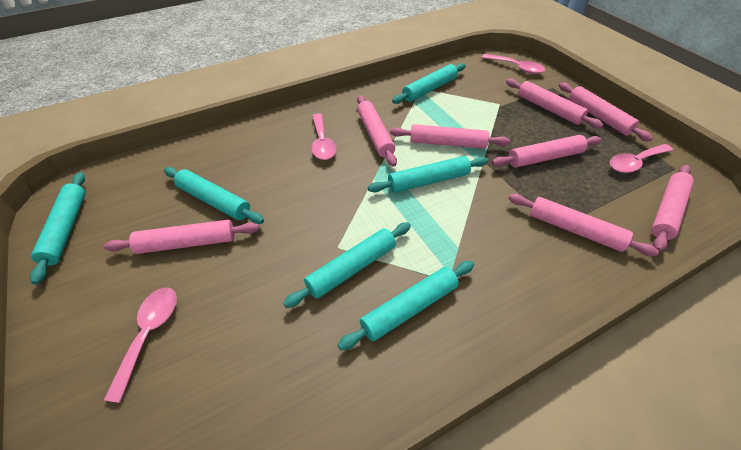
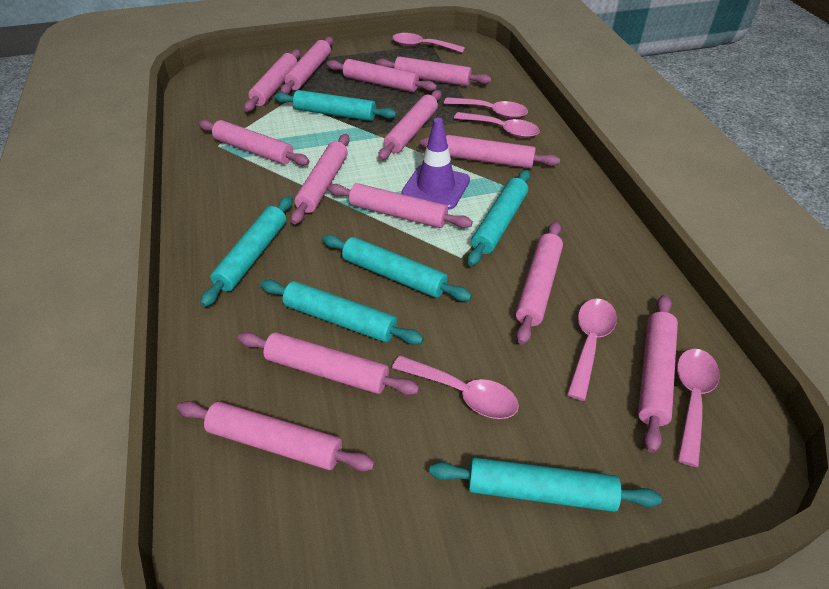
pink rolling pin: 8 -> 13
pink spoon: 4 -> 6
purple traffic cone: 0 -> 1

